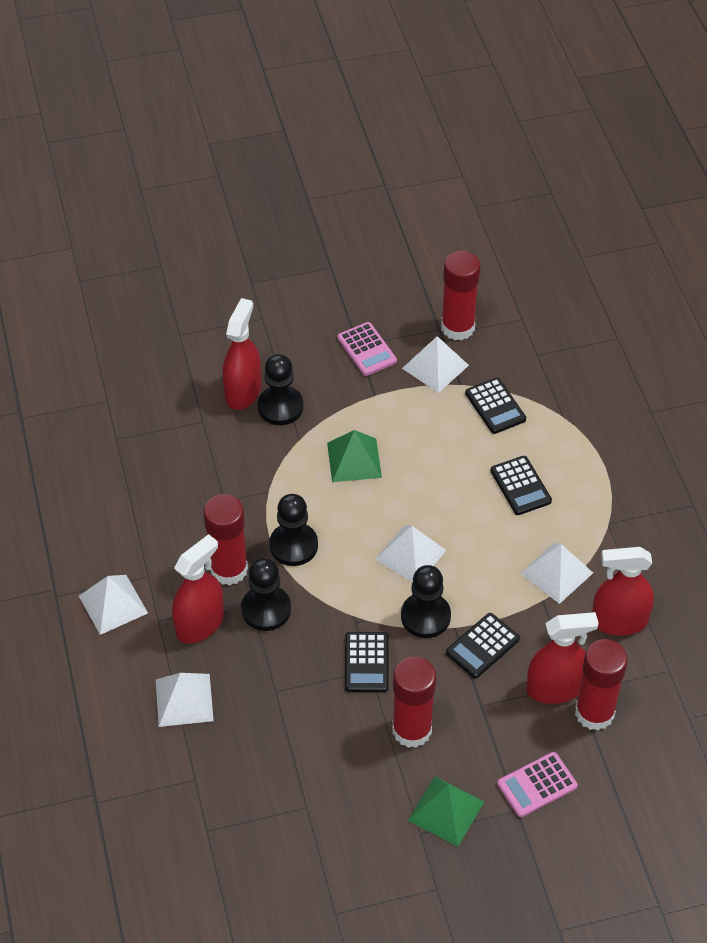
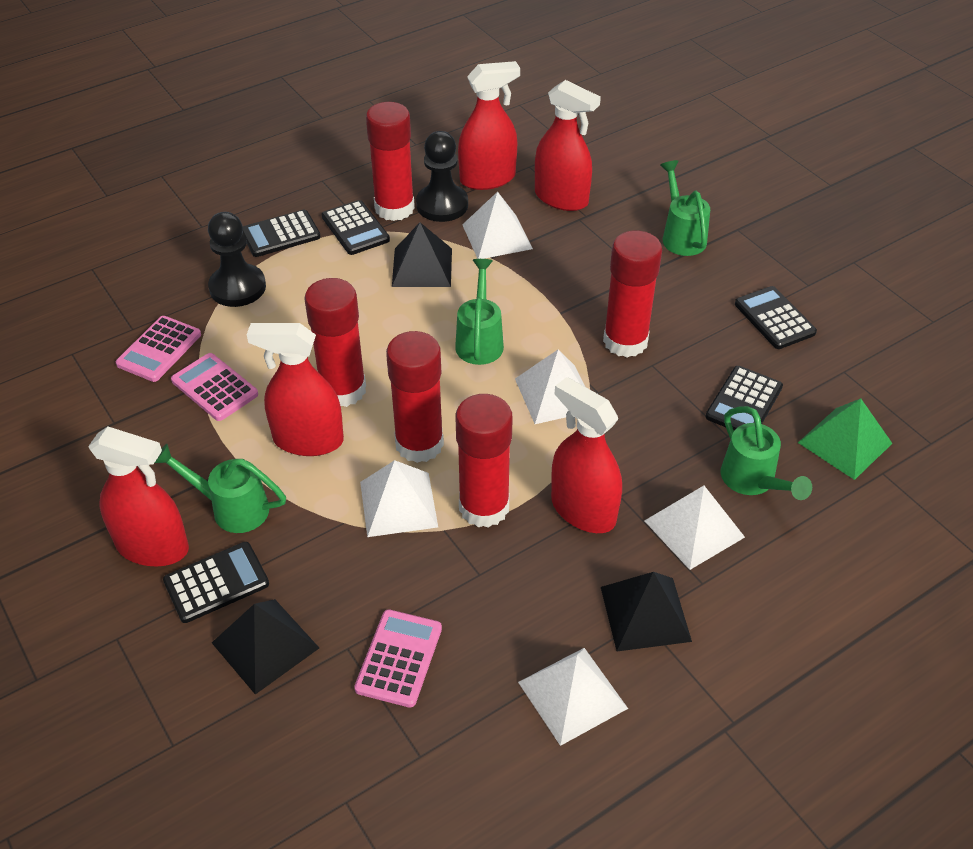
black calculator: 4 -> 5
black pawn: 4 -> 2
black pyramid: 0 -> 3
green pyramid: 2 -> 1
green watering can: 0 -> 4
pink calculator: 2 -> 3
red glue stick: 4 -> 5
red spray bottle: 4 -> 5

